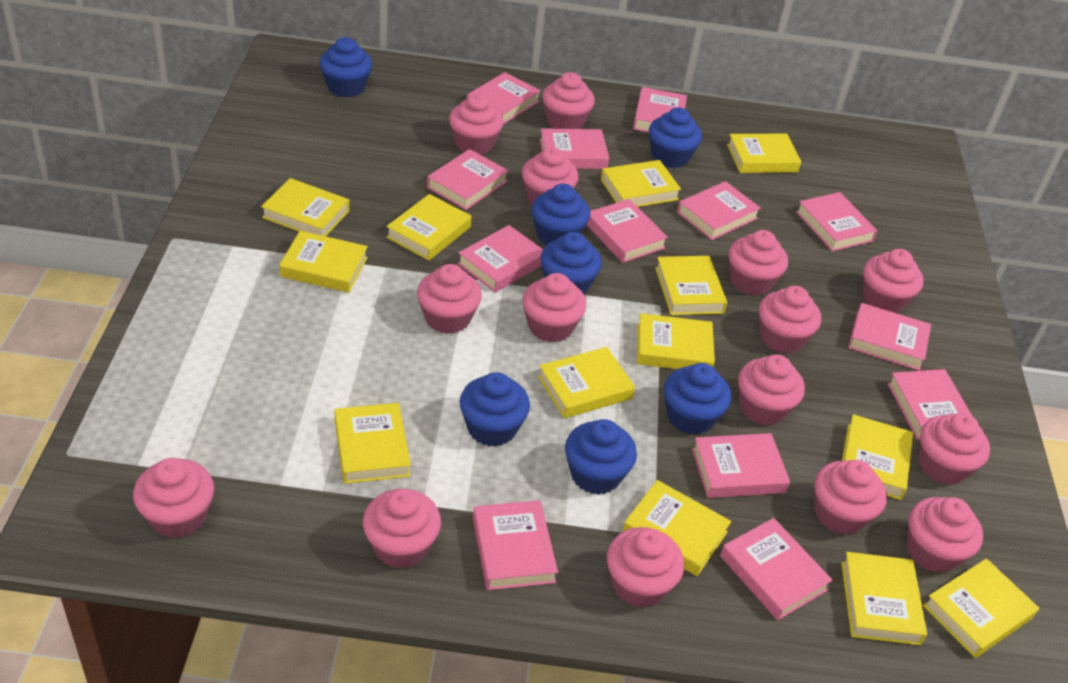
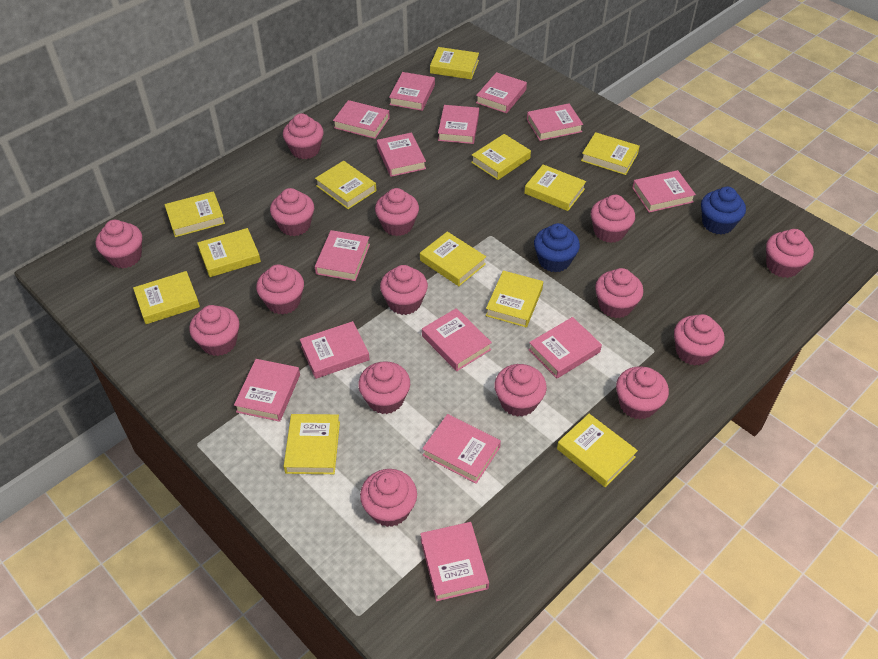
blue cupcake: 7 -> 2
pink book: 13 -> 14
yellow book: 13 -> 12

